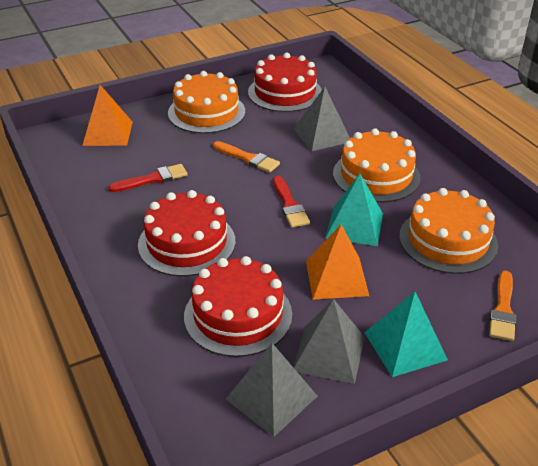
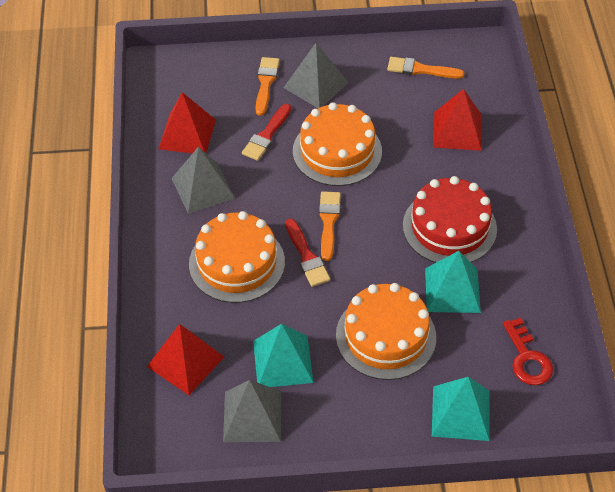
orange brush: 2 -> 3
orange pyramid: 2 -> 0
red cake: 3 -> 1
red key: 0 -> 1
red pyramid: 0 -> 3
turquoise pyramid: 2 -> 3

